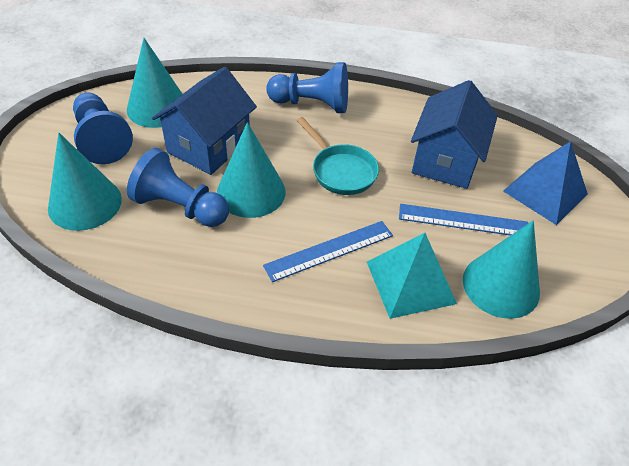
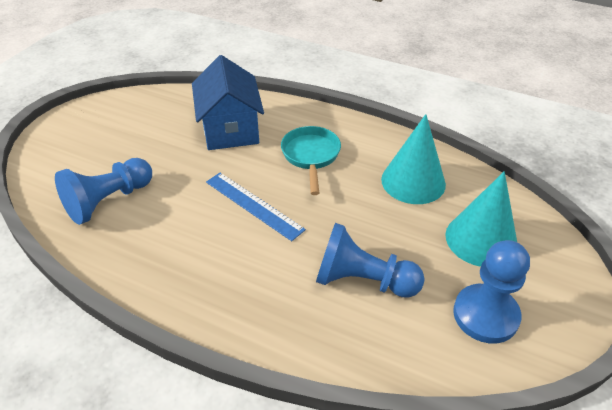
blue house: 2 -> 1
blue pyramid: 1 -> 0
blue ruler: 2 -> 1
turquoise cone: 4 -> 2
turquoise pyramid: 1 -> 0

